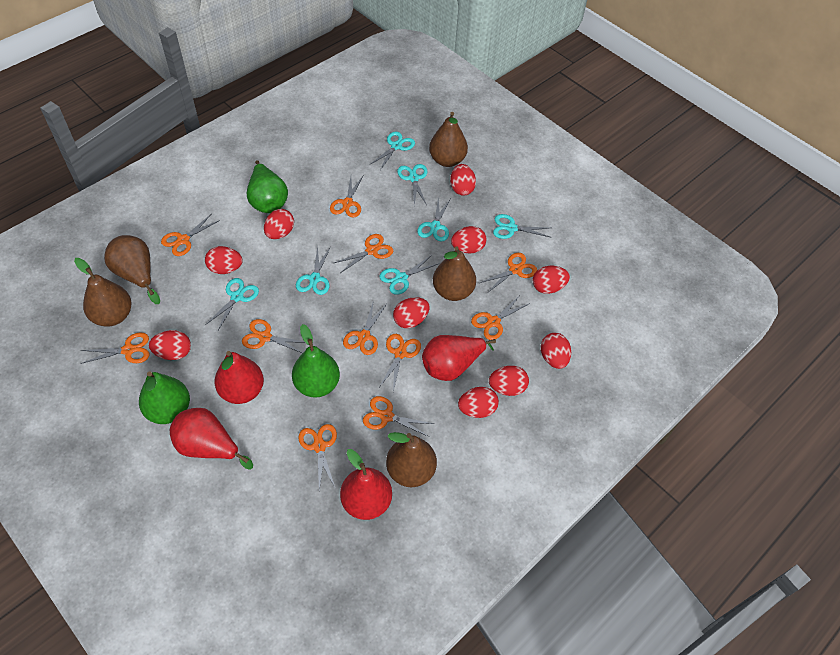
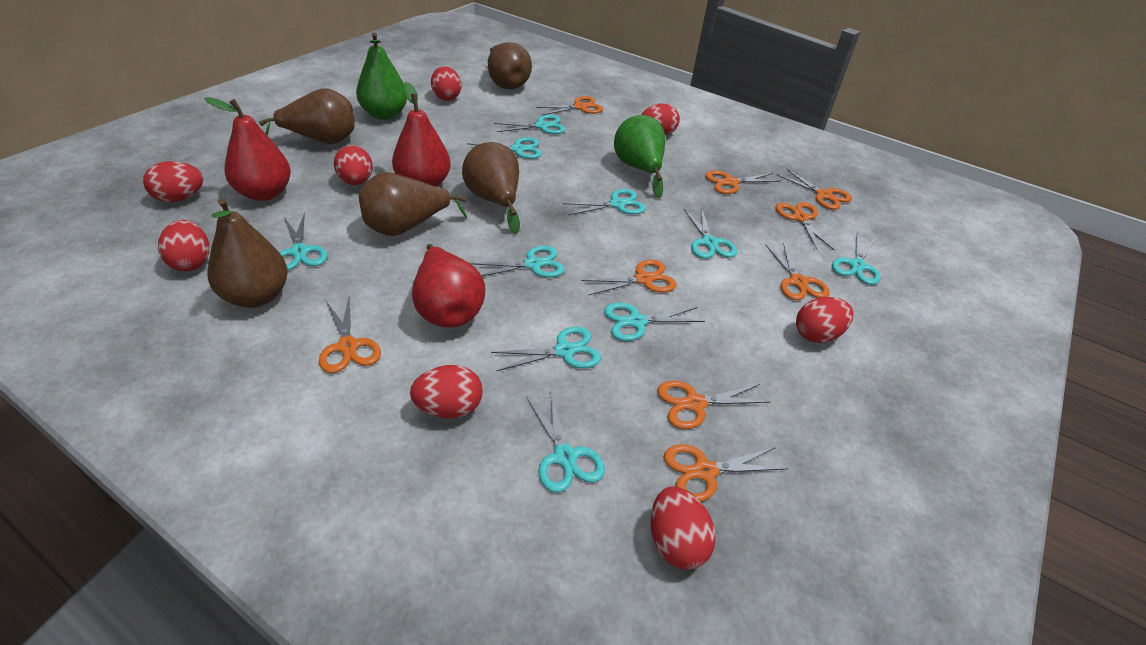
green pear: 3 -> 2
orange scissors: 11 -> 9
red egg: 10 -> 8
red pear: 4 -> 3
turquoise scissors: 7 -> 10

